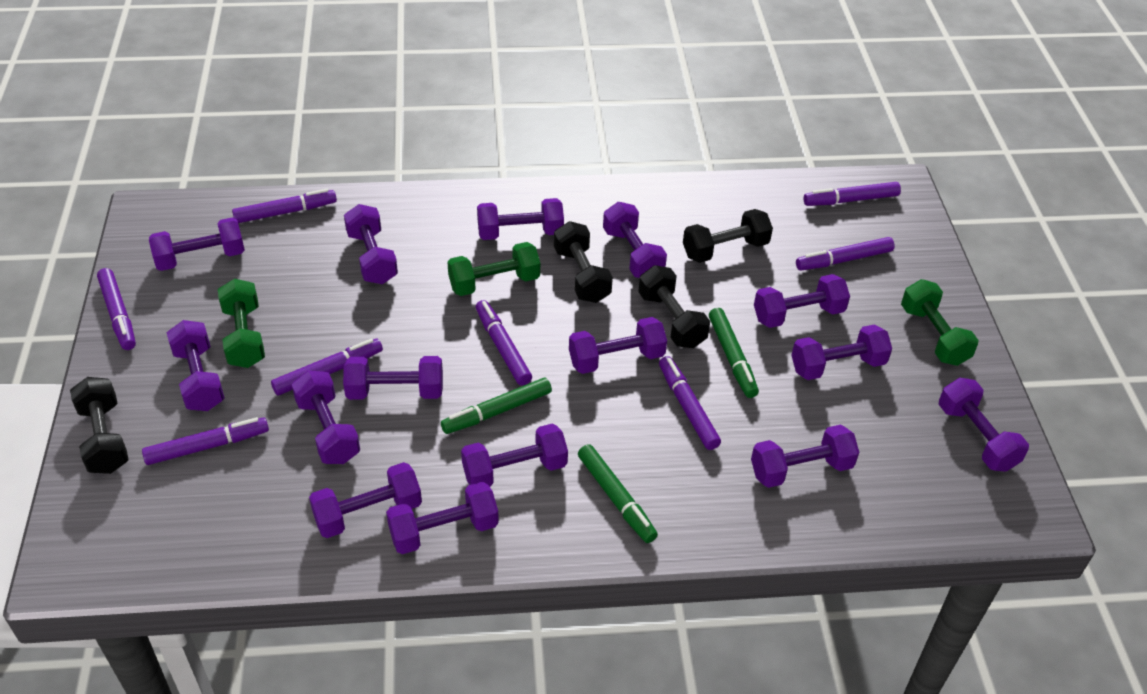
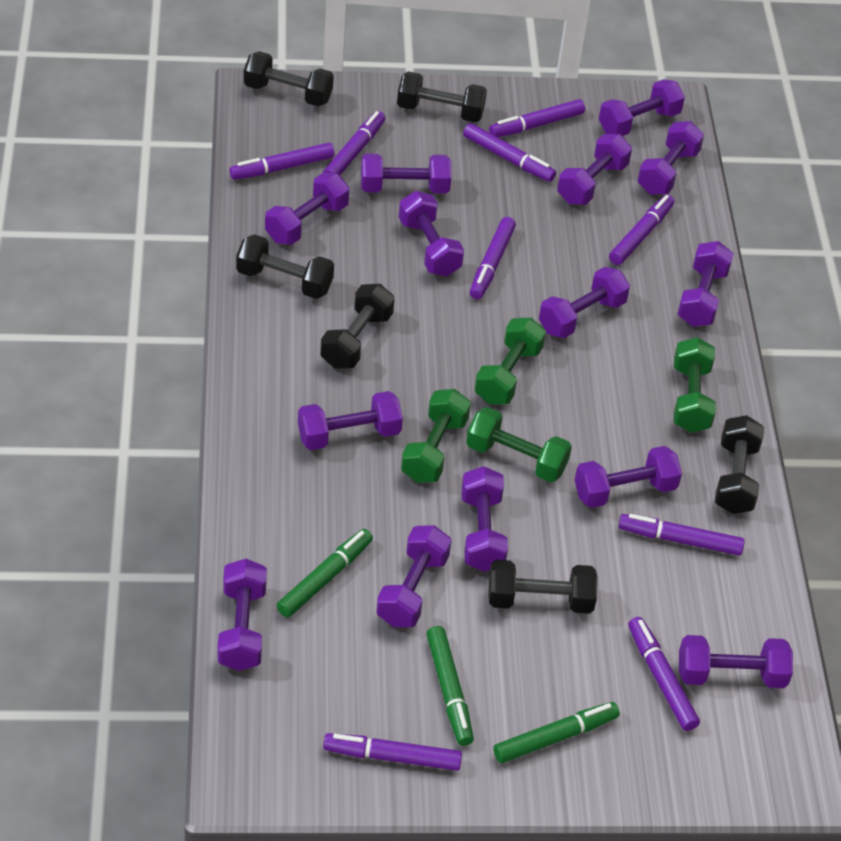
black dumbbell: 4 -> 6
green dumbbell: 3 -> 4
purple dumbbell: 15 -> 14
purple marker: 8 -> 9

